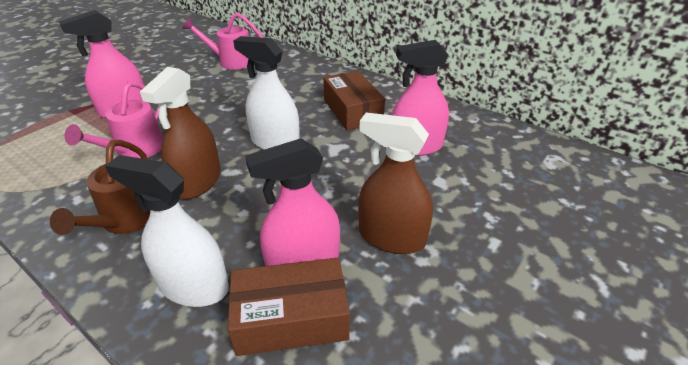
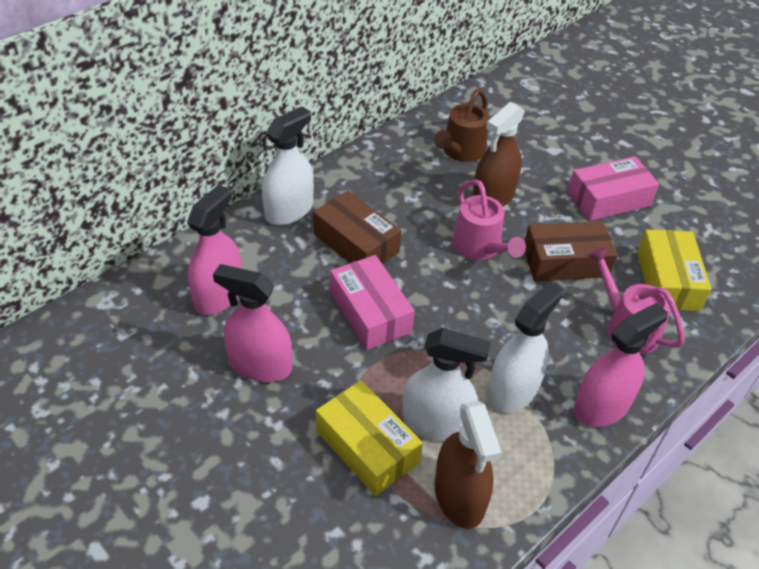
pink box: 0 -> 2
white spray bottle: 2 -> 3
yellow box: 0 -> 2

